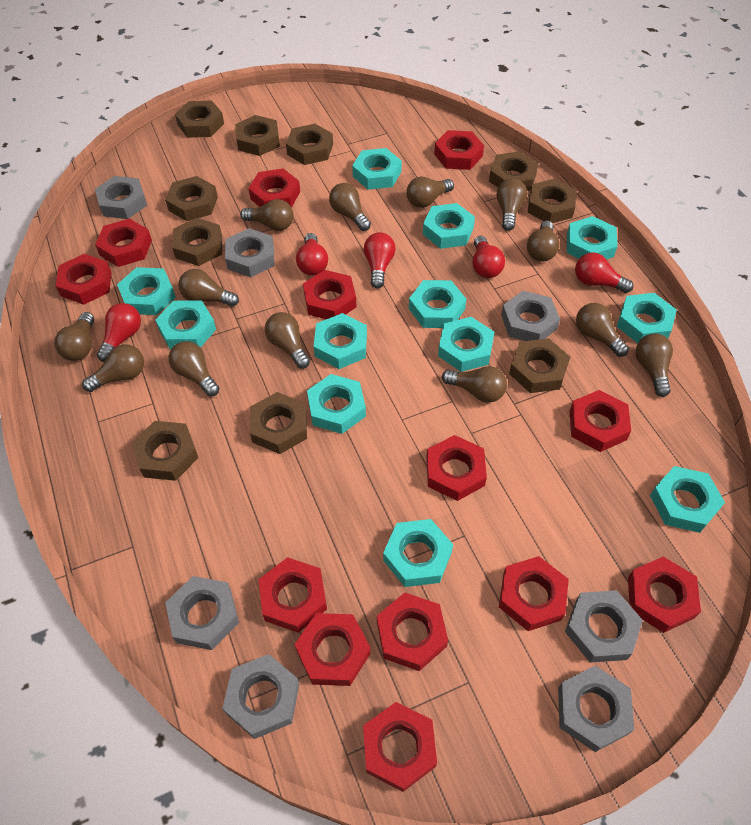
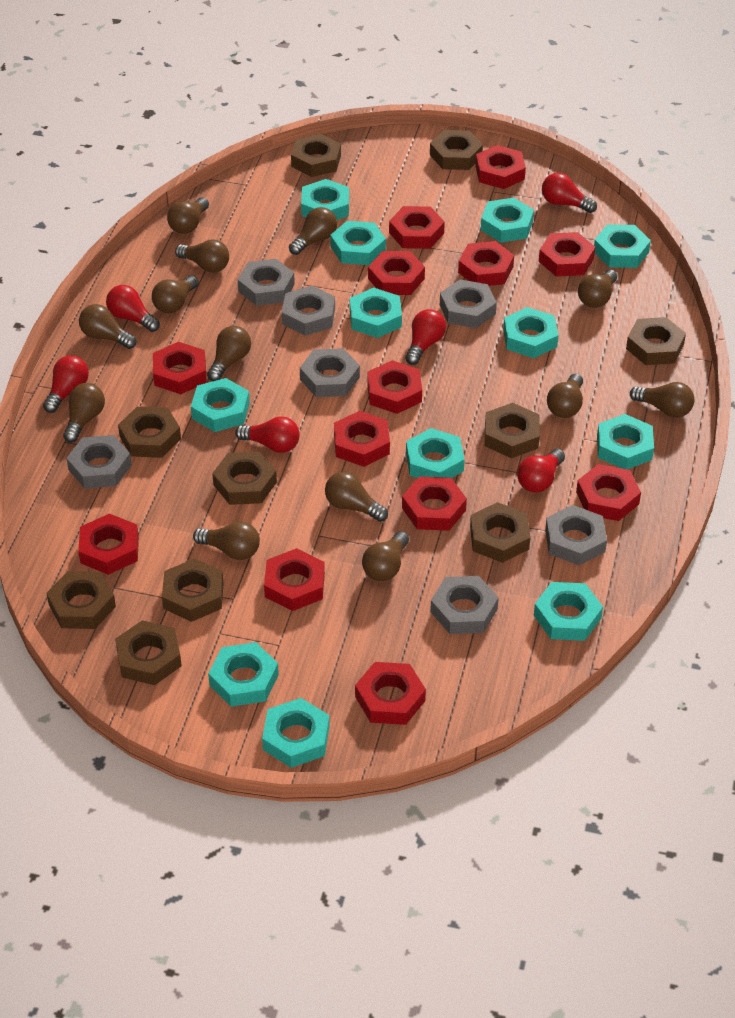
red light bulb: 5 -> 6

